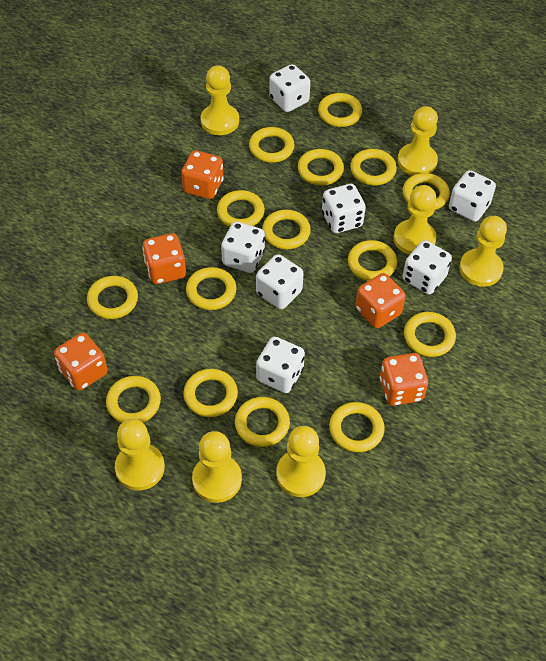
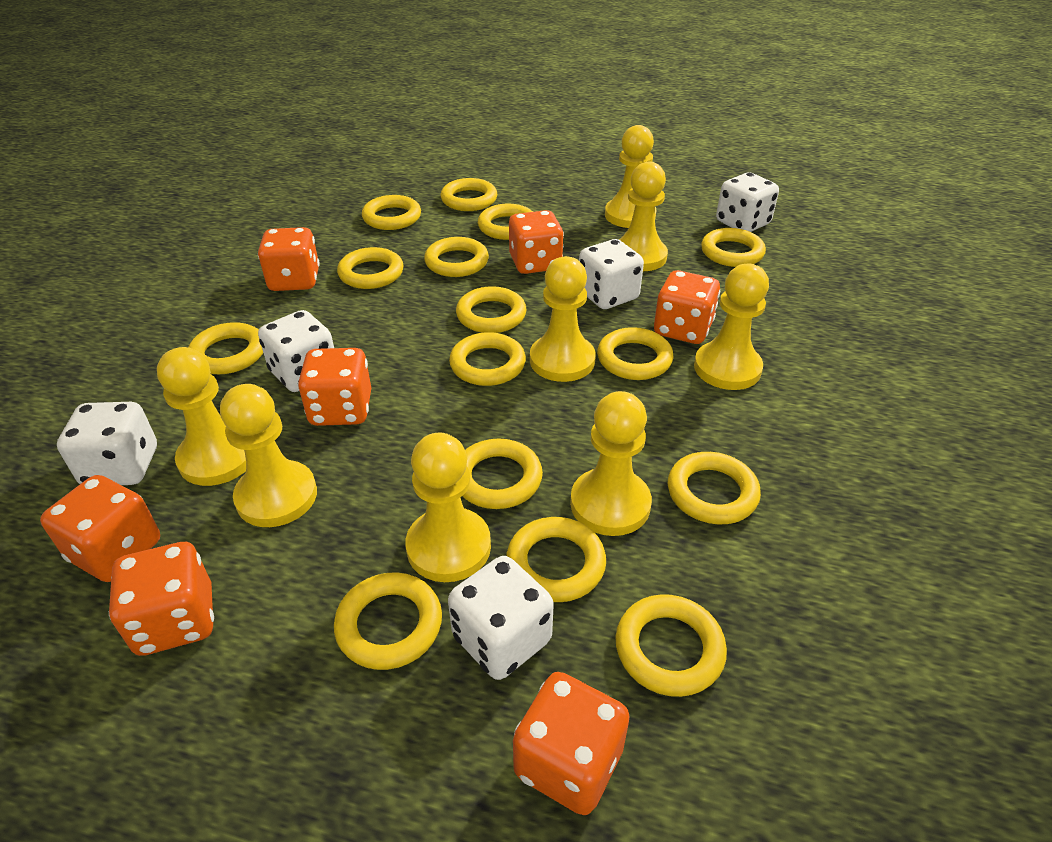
orange dice: 5 -> 7
white dice: 7 -> 5
yellow pawn: 7 -> 8

